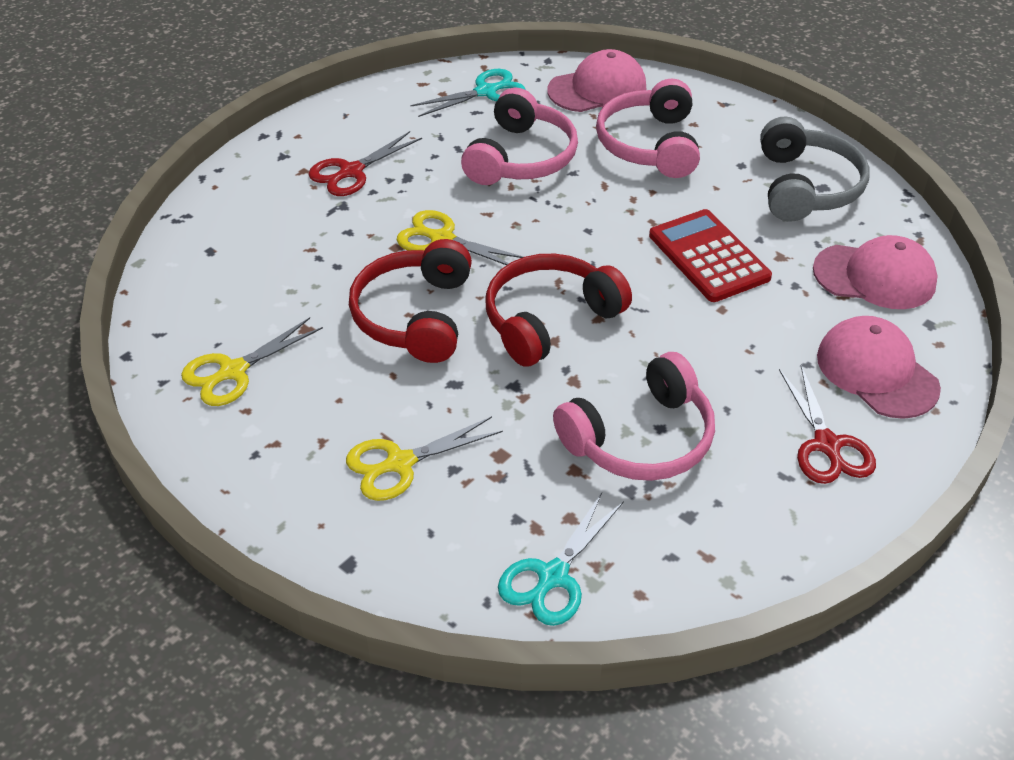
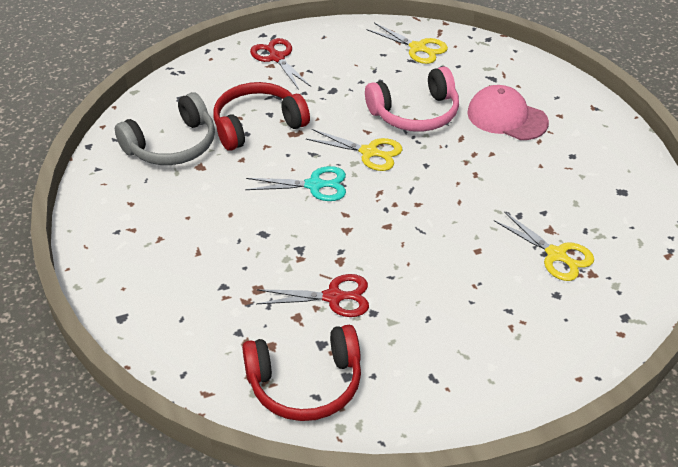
pink cap: 3 -> 1
pink headphones: 3 -> 1
red calculator: 1 -> 0
turquoise scissors: 2 -> 1

